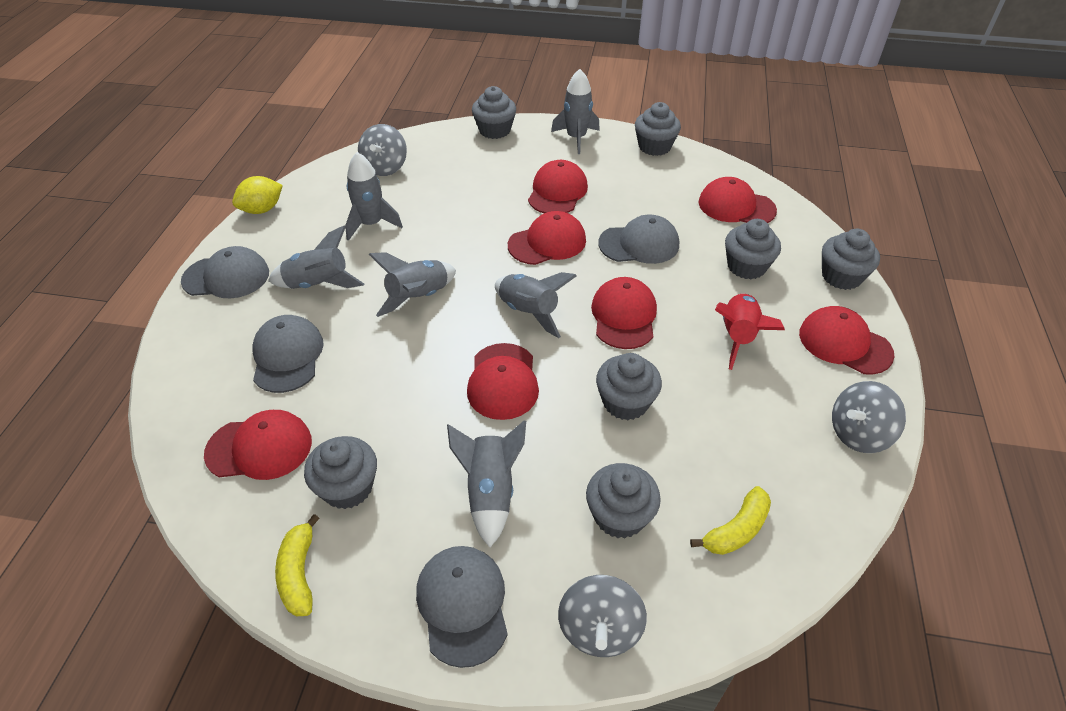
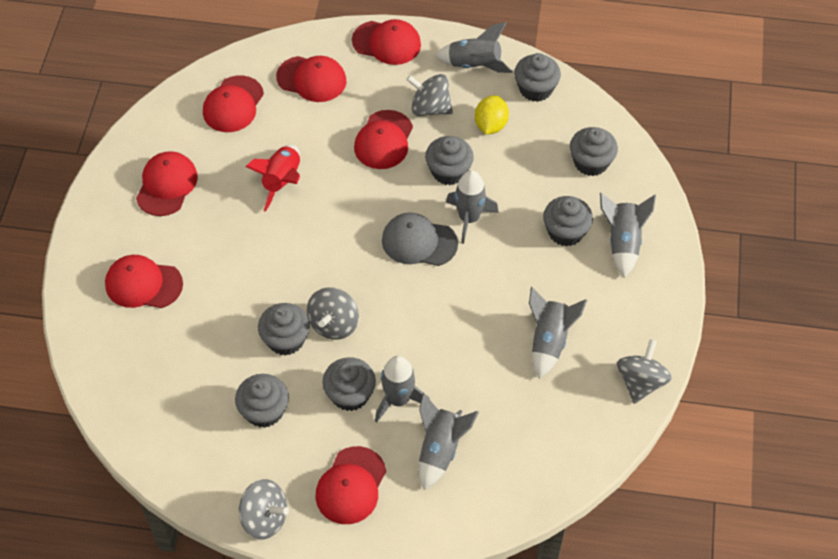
grey cap: 4 -> 1
grey spinning top: 3 -> 4
yellow banana: 2 -> 0

